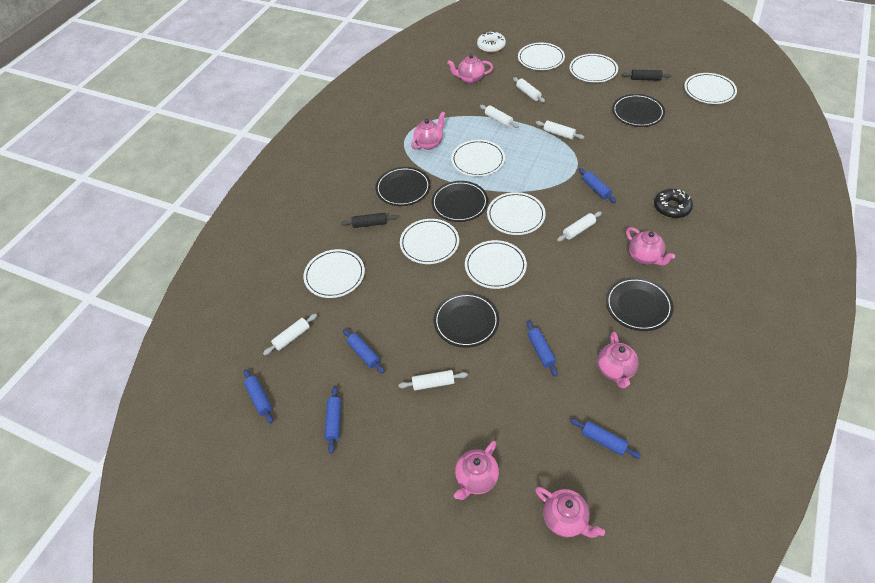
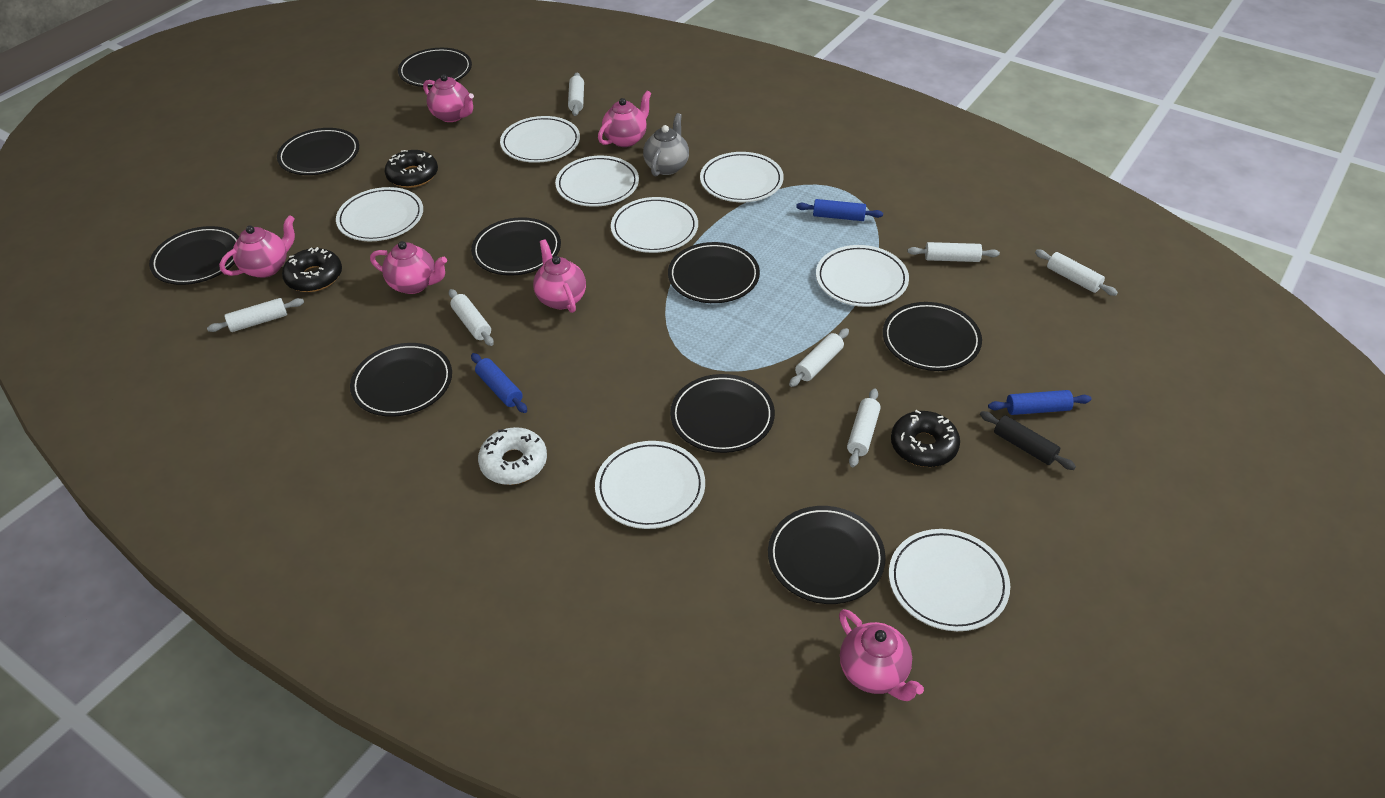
black donut: 1 -> 3
black plate: 5 -> 9
black rolling pin: 2 -> 1
blue rolling pin: 6 -> 3
grey teapot: 0 -> 1
white rolling pin: 6 -> 7

